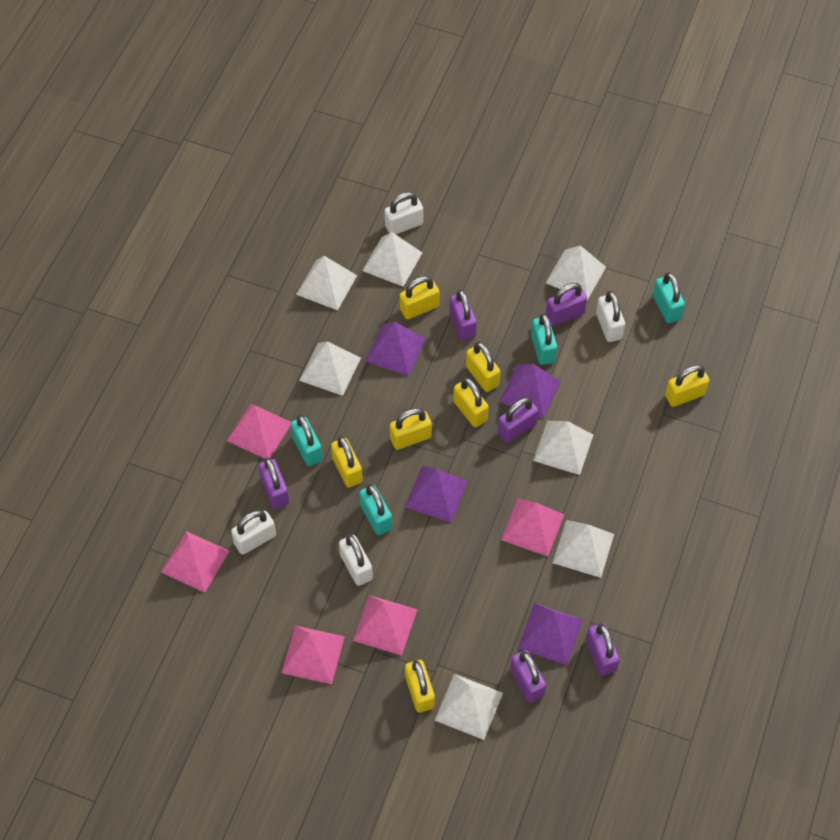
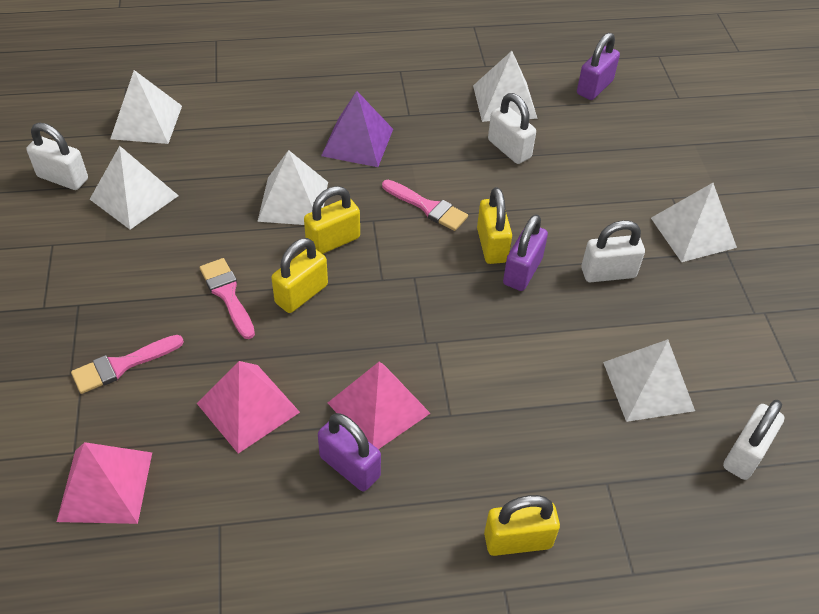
pink brush: 0 -> 3
pink pyramid: 5 -> 3
purple padlock: 6 -> 3
purple pyramid: 4 -> 1
turquoise padlock: 4 -> 0
white pyramid: 7 -> 6
yellow padlock: 7 -> 4

